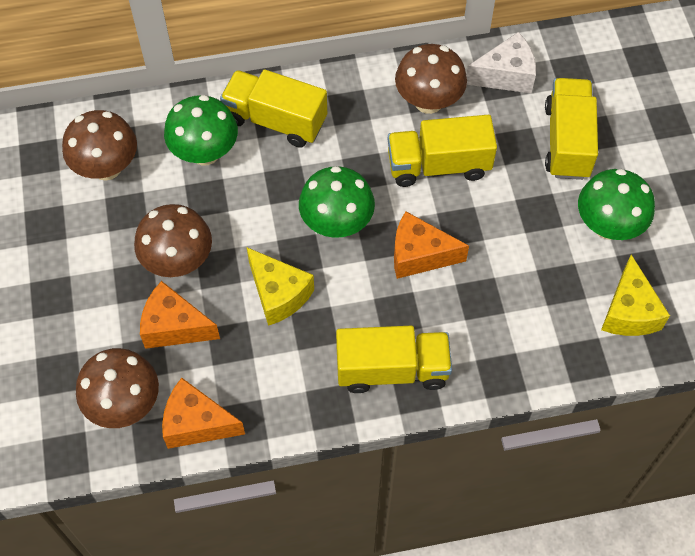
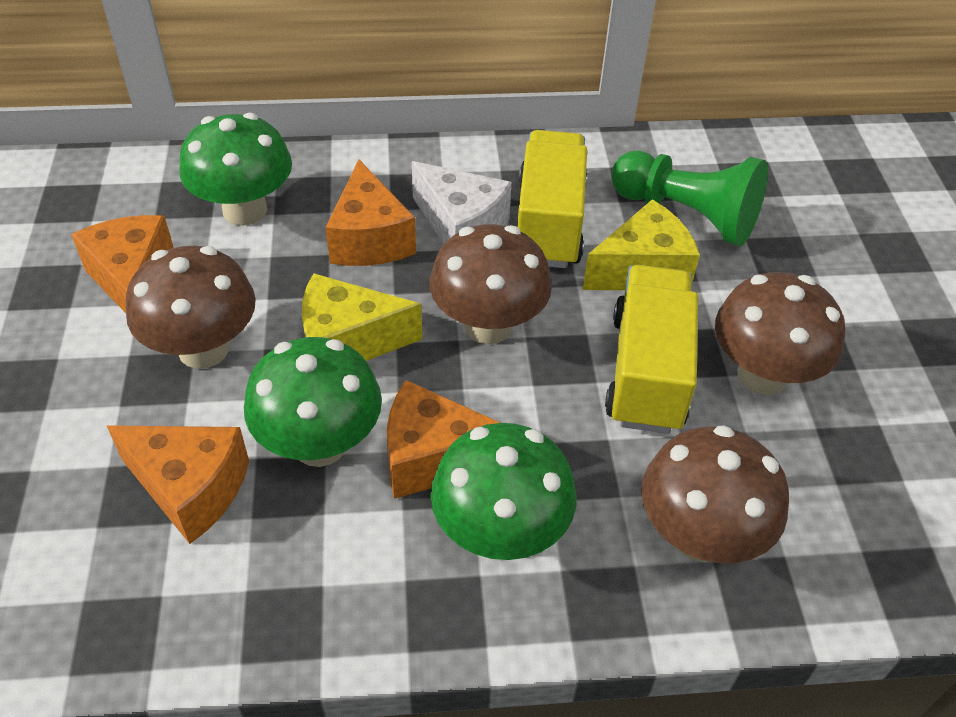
green pawn: 0 -> 1
orange cheese: 3 -> 4
yellow truck: 4 -> 2

